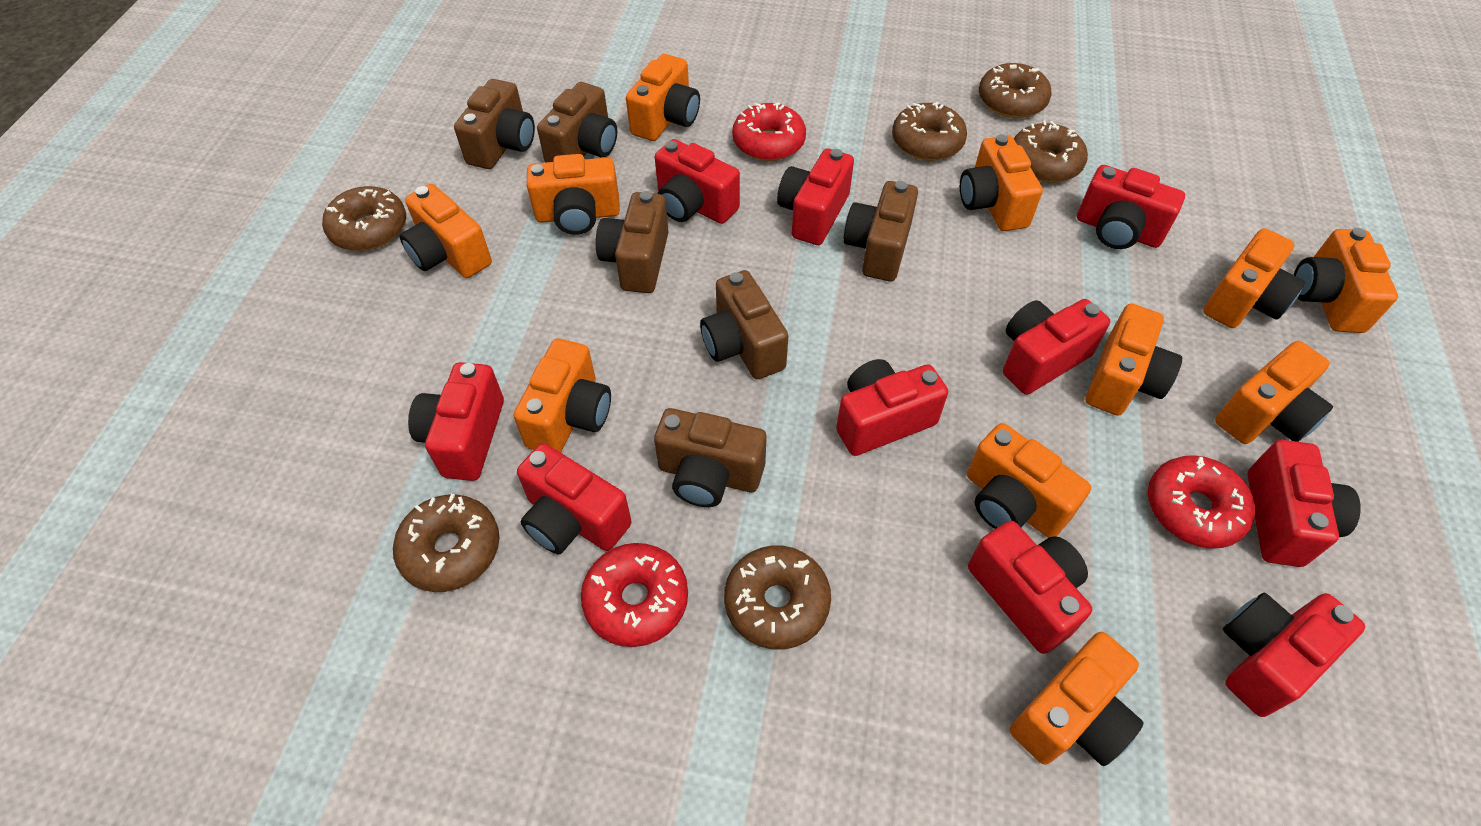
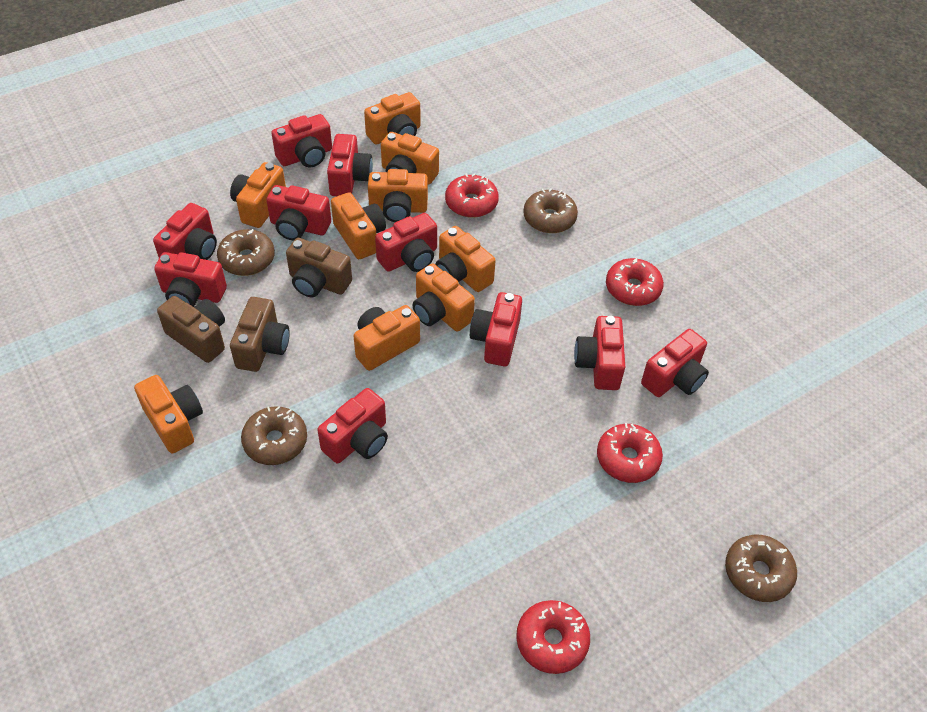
brown camera: 6 -> 3
brown donut: 6 -> 4
orange camera: 11 -> 9
red donut: 3 -> 4

